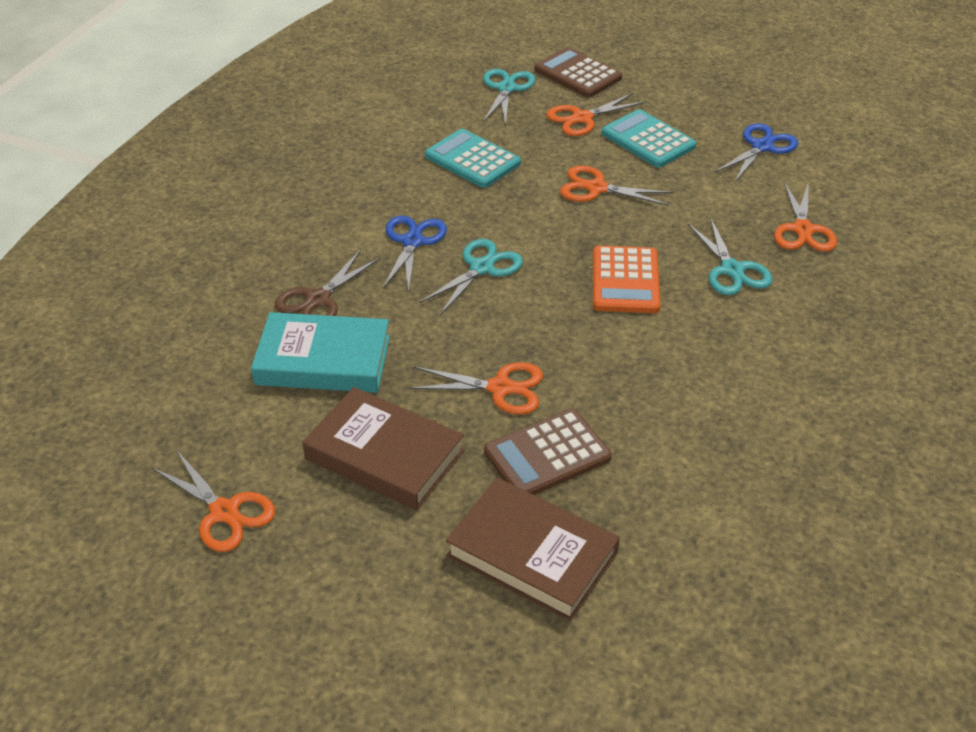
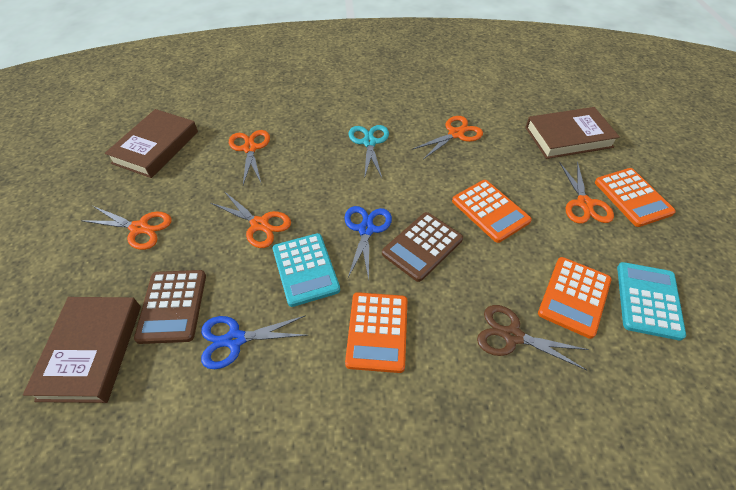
brown book: 2 -> 3
orange calculator: 1 -> 4
turquoise book: 1 -> 0
turquoise scissors: 3 -> 1

